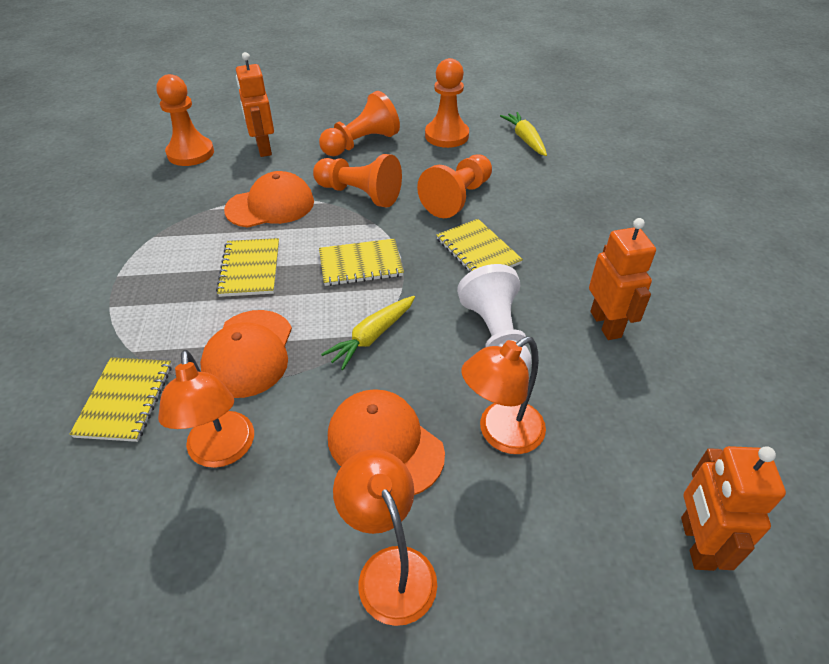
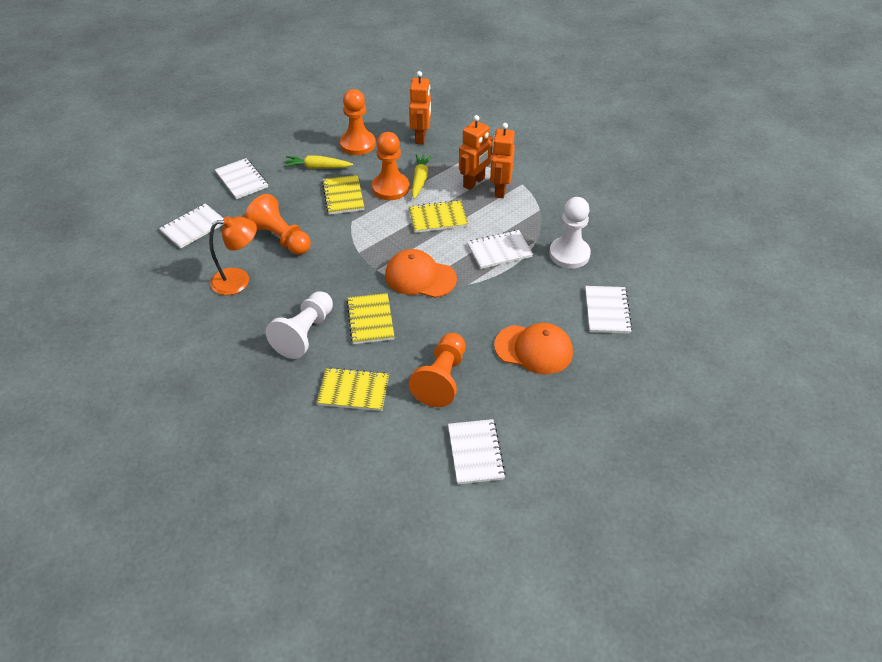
orange cap: 3 -> 2
orange lamp: 3 -> 1
orange pawn: 5 -> 4
white notebook: 0 -> 5
white pawn: 1 -> 2

